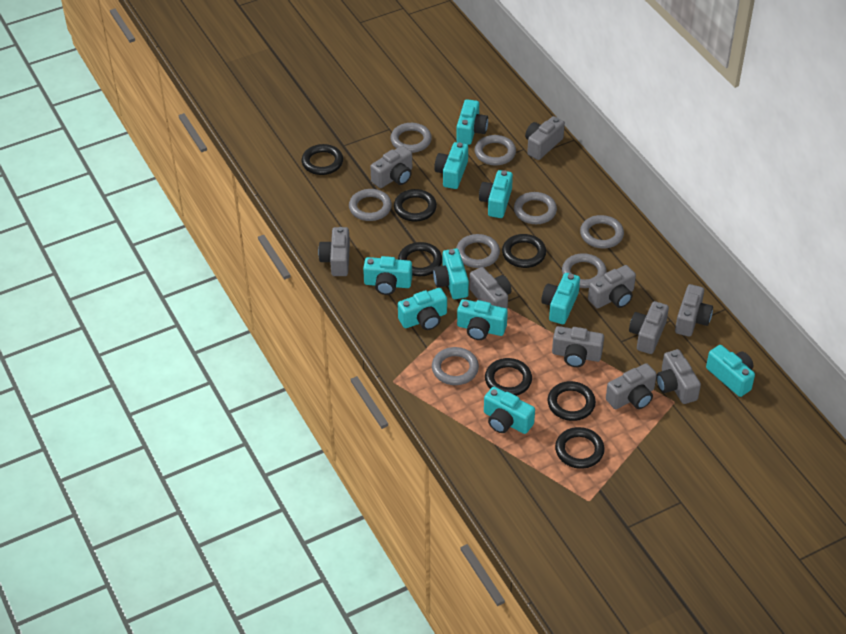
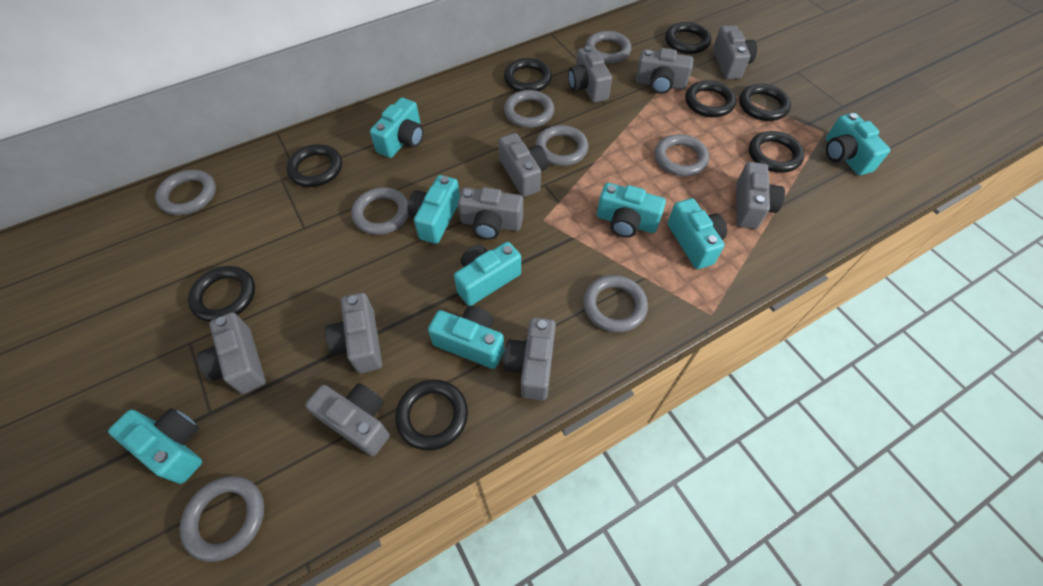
black ring: 7 -> 8
turquoise camera: 10 -> 8

